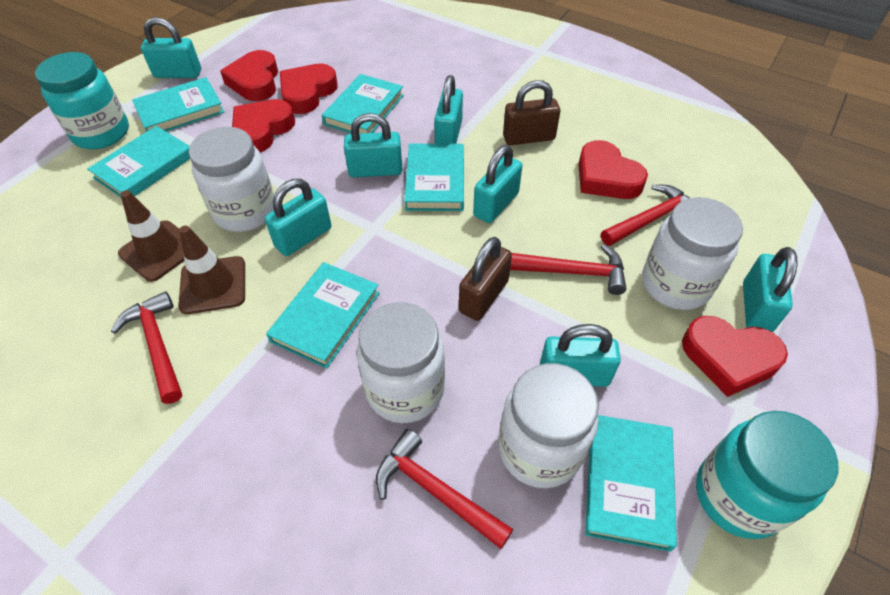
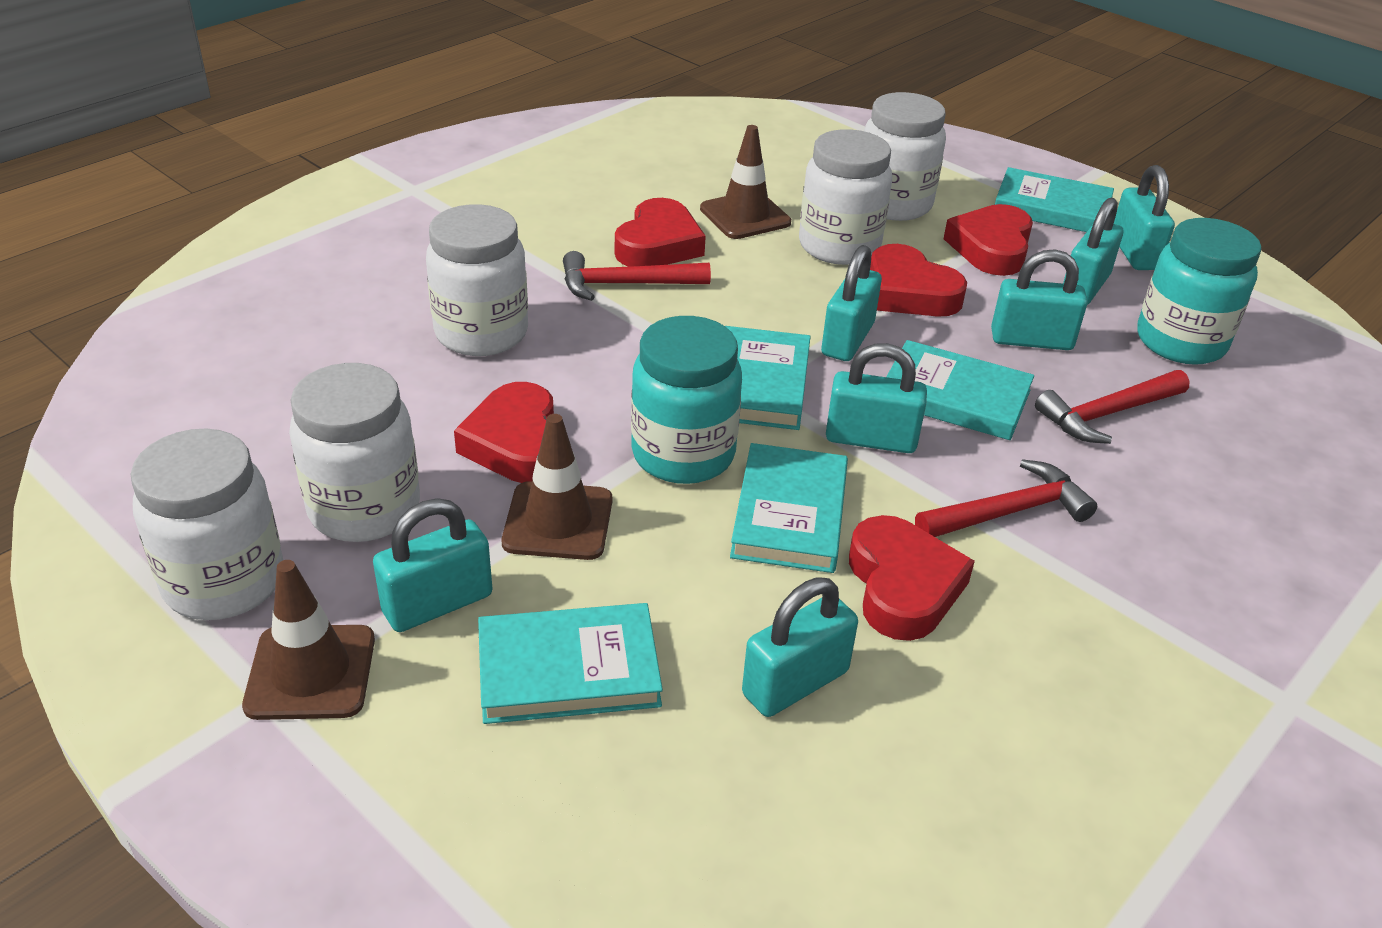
brown padlock: 2 -> 0
brown traffic cone: 2 -> 3
red hammer: 4 -> 3
turquoise book: 6 -> 5
white jar: 4 -> 5

